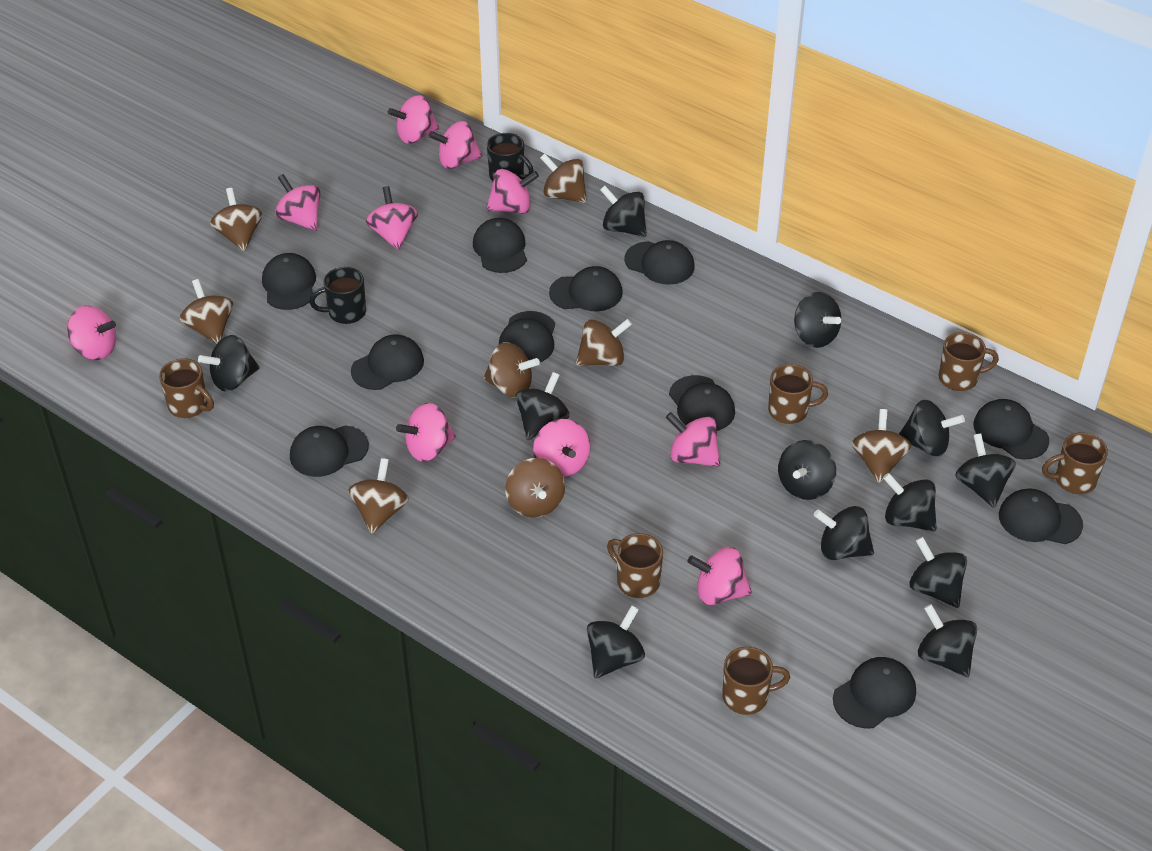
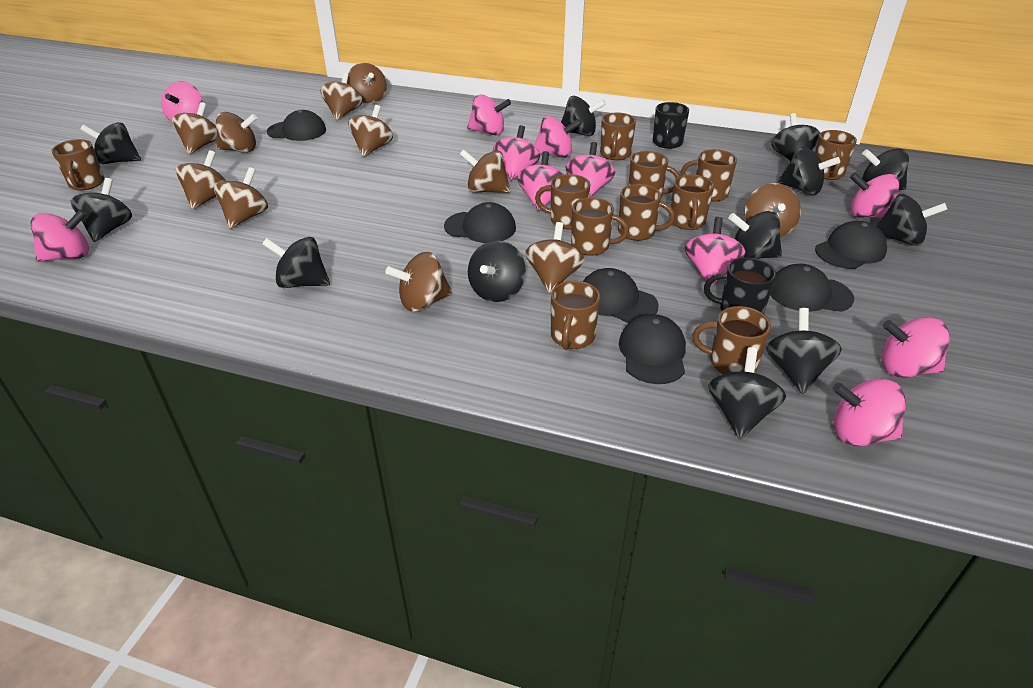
black cap: 11 -> 6
brown mug: 6 -> 11
brown spinning top: 8 -> 11
pink spinning top: 10 -> 11

